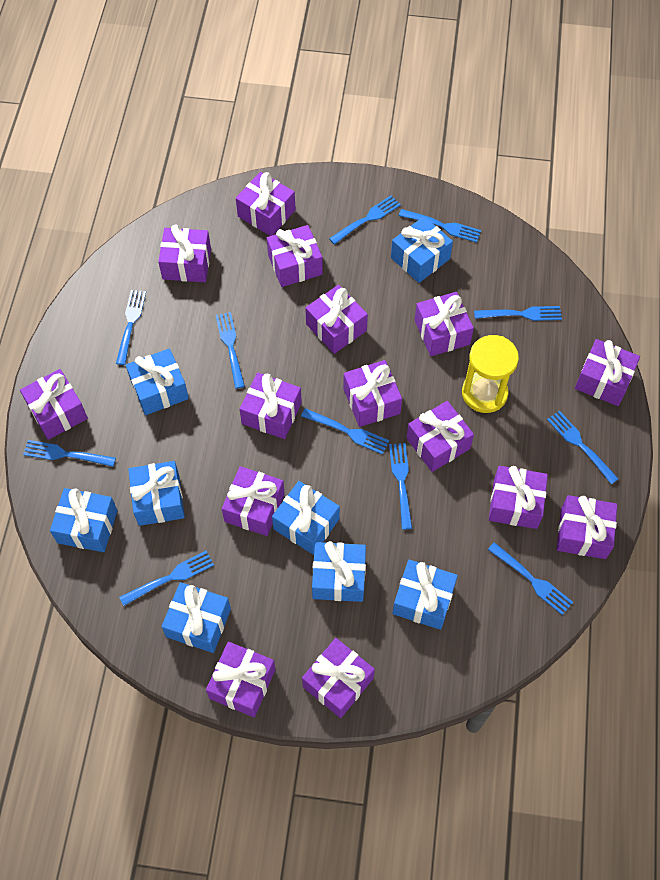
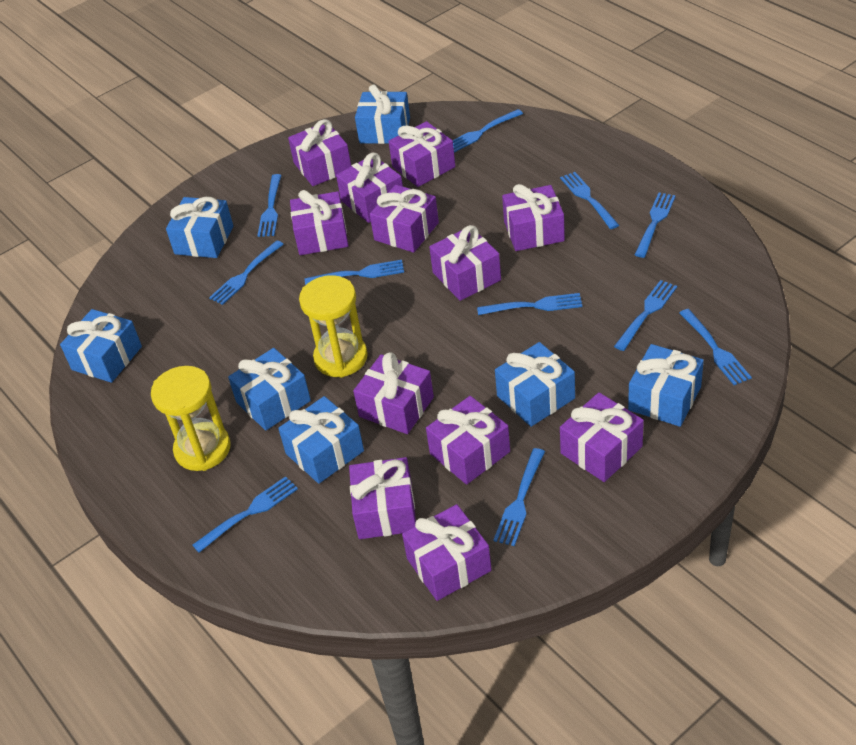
blue gift: 8 -> 7
purple gift: 15 -> 12
yellow hourglass: 1 -> 2

